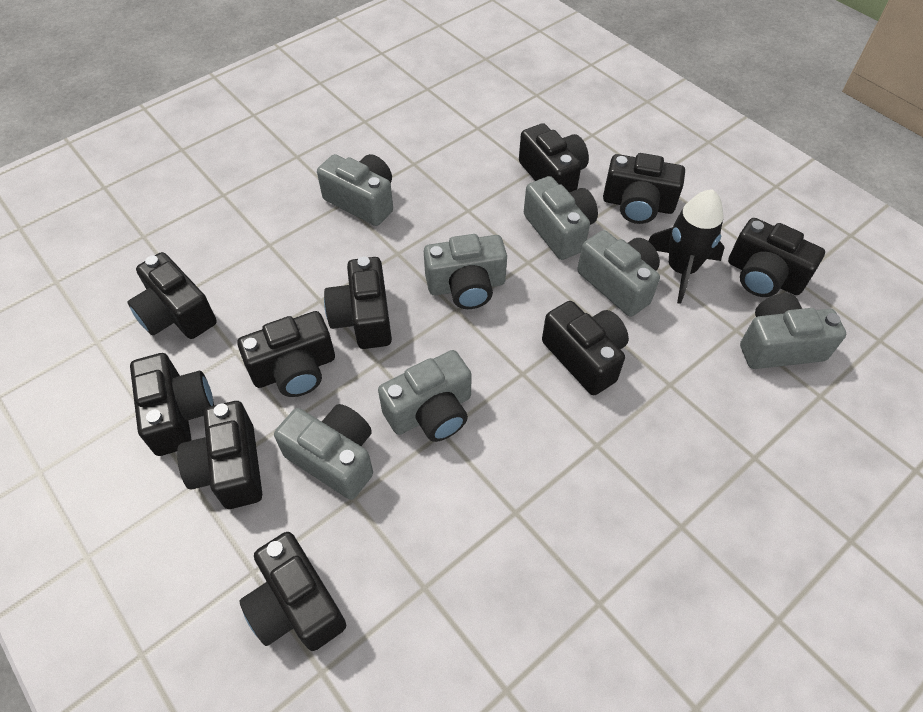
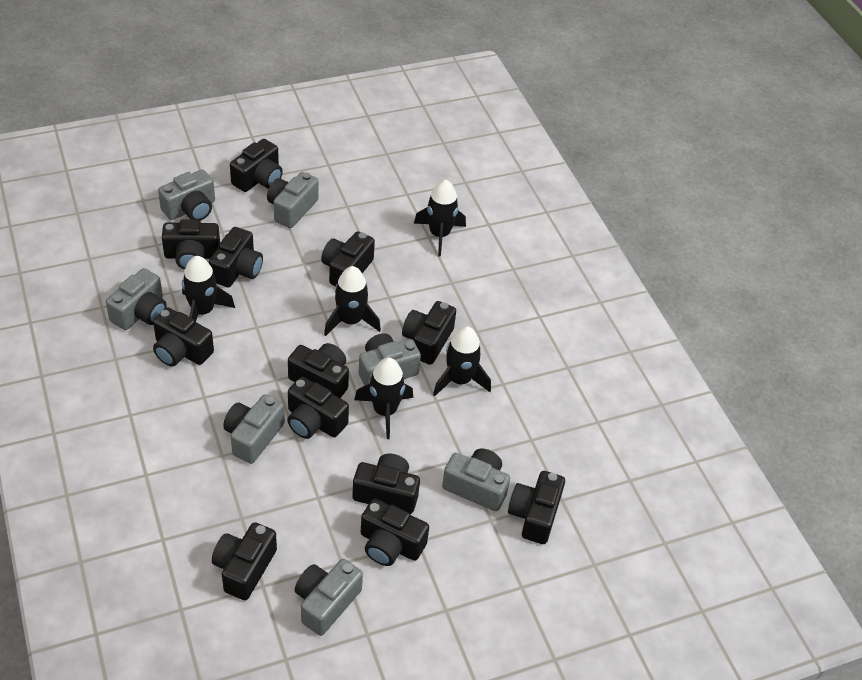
black camera: 10 -> 12
black rocket: 1 -> 5

